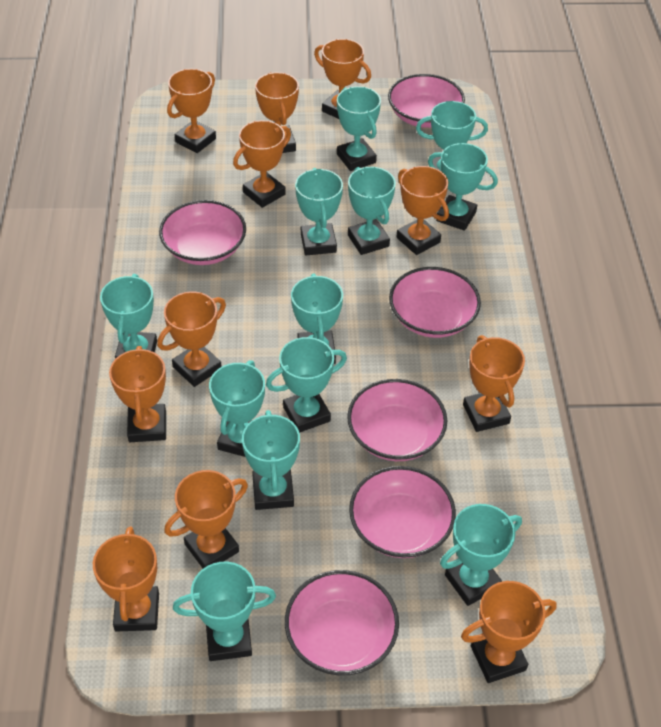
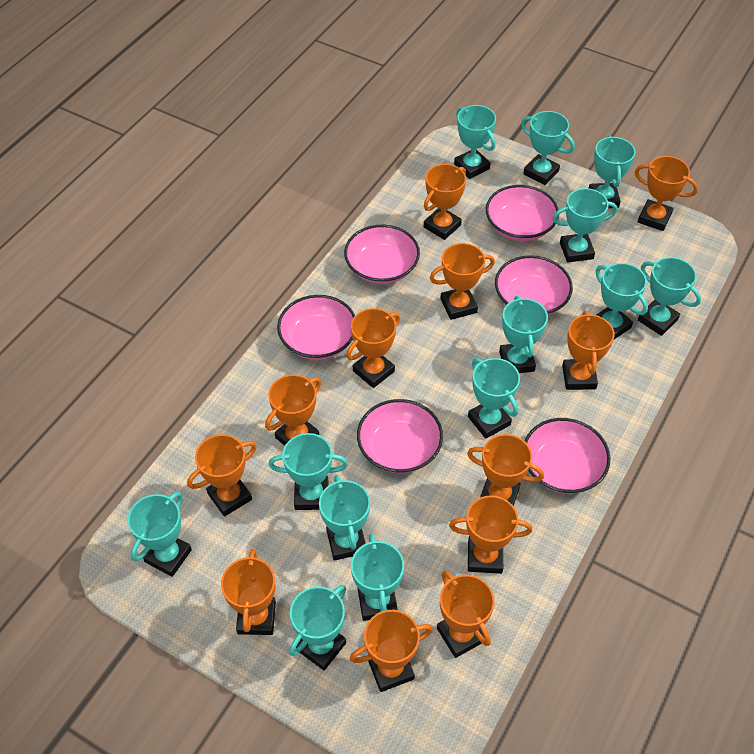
orange trophy: 11 -> 12
turquoise trophy: 12 -> 13

